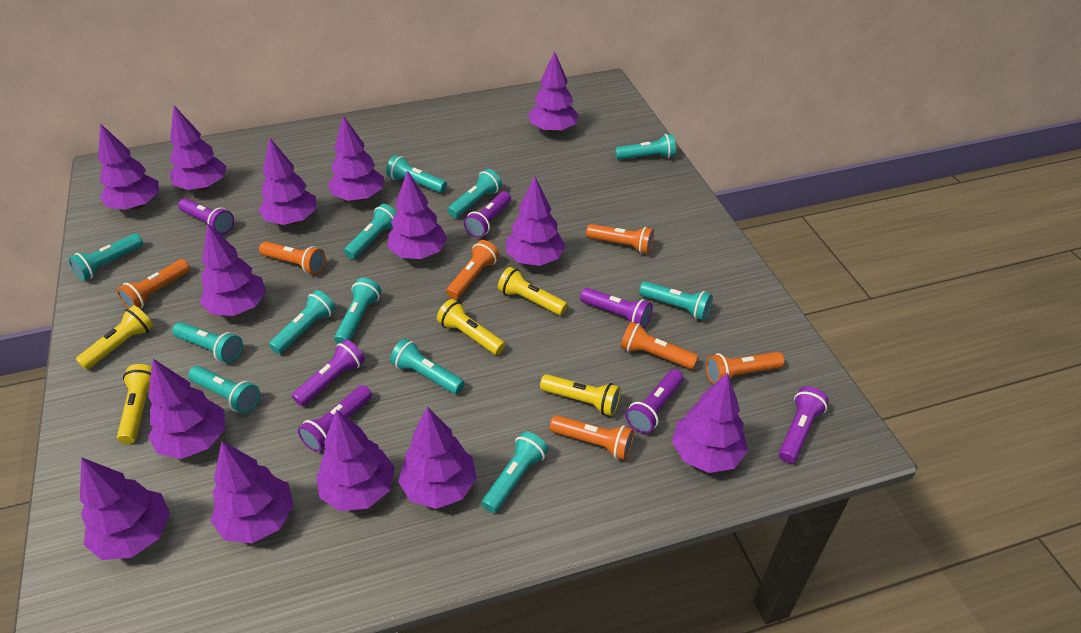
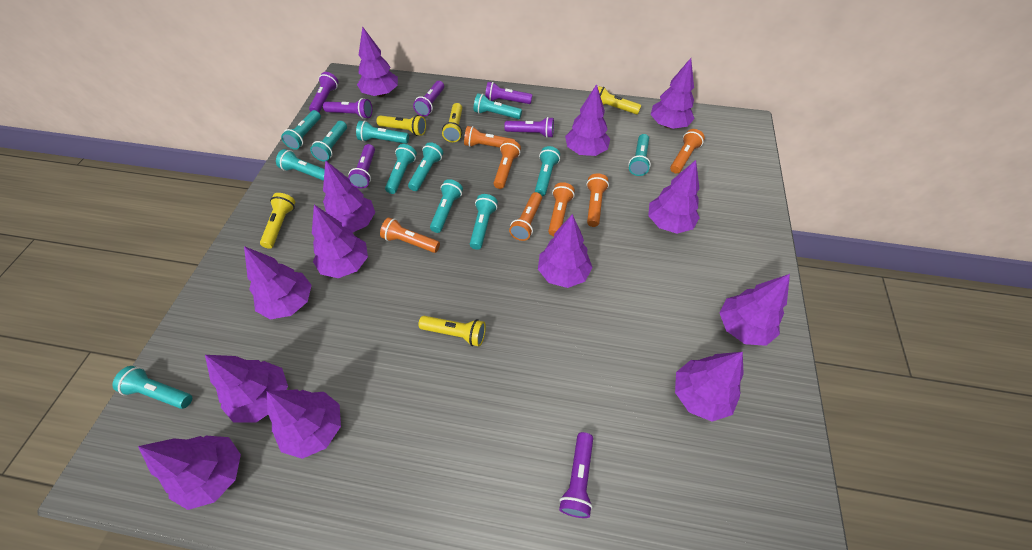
purple tree: 14 -> 13

